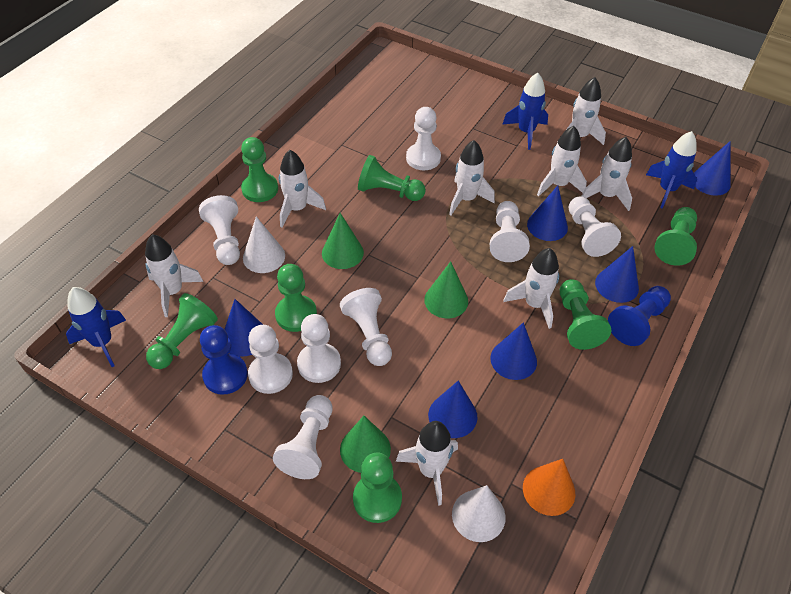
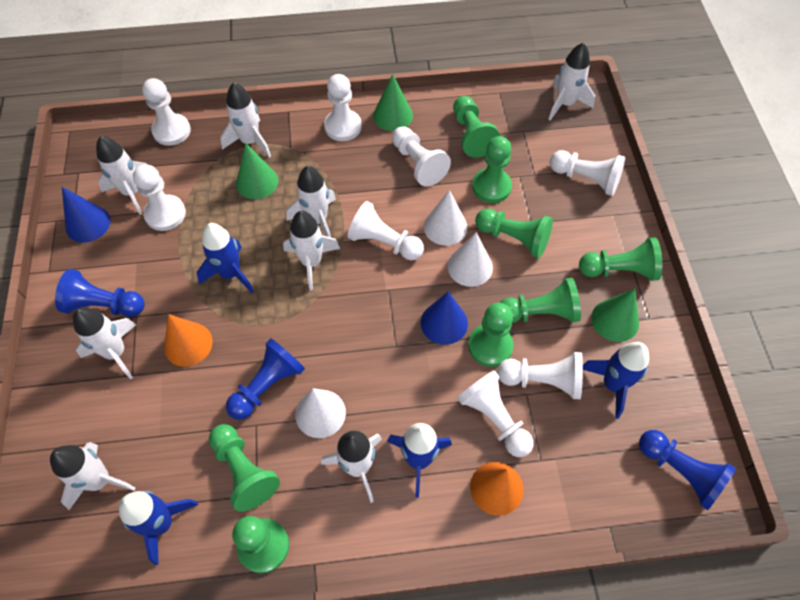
blue cone: 6 -> 2
blue pawn: 2 -> 3
blue rocket: 3 -> 4
green pawn: 7 -> 8
orange cone: 1 -> 2
white cone: 2 -> 3

